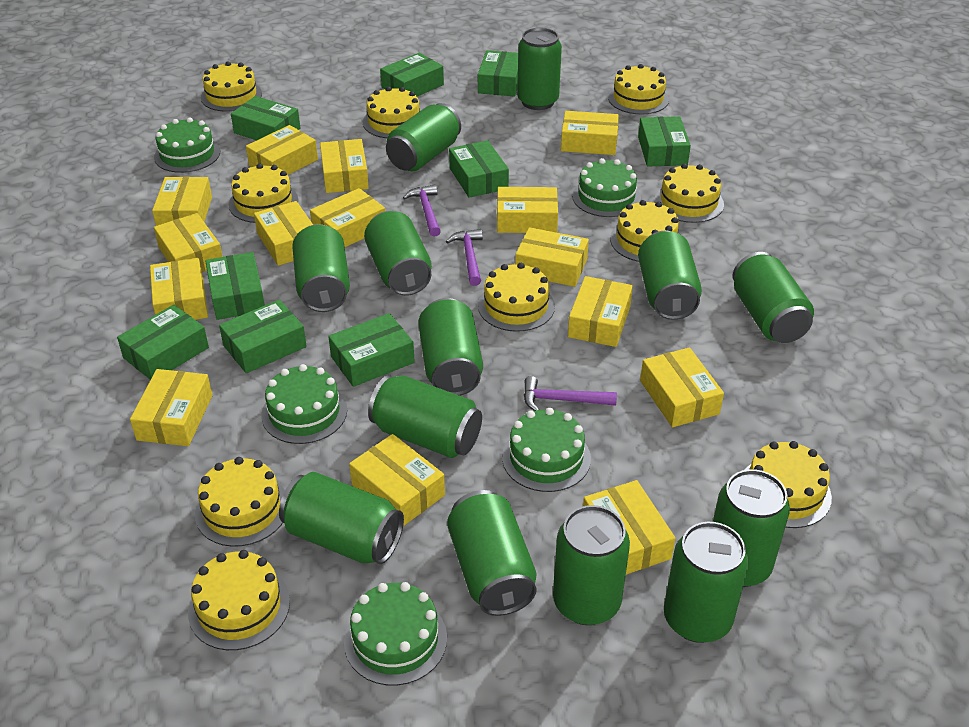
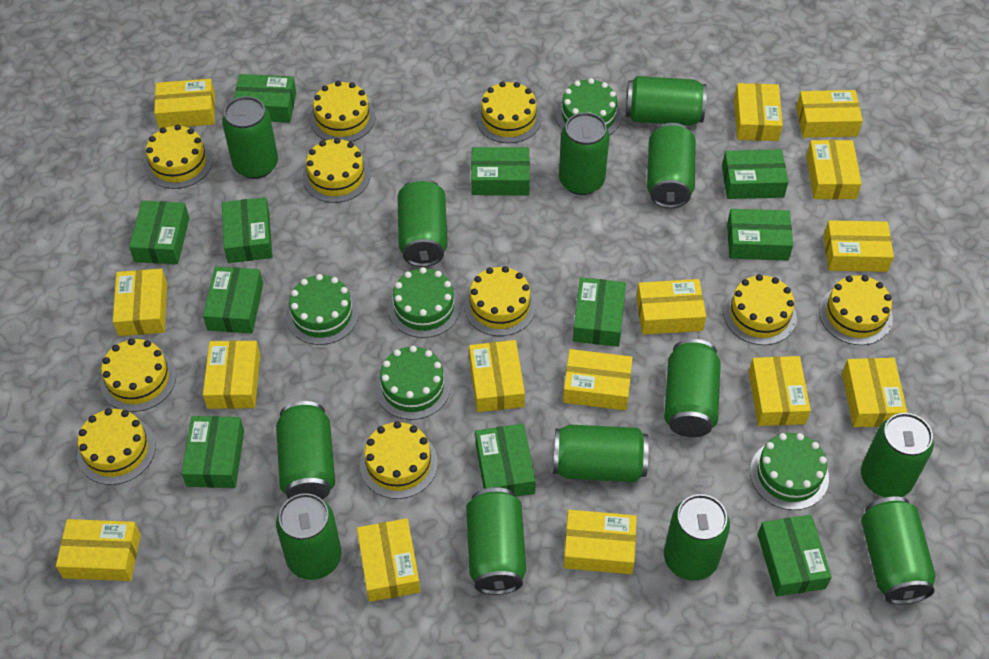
green box: 9 -> 11
purple hammer: 3 -> 0

